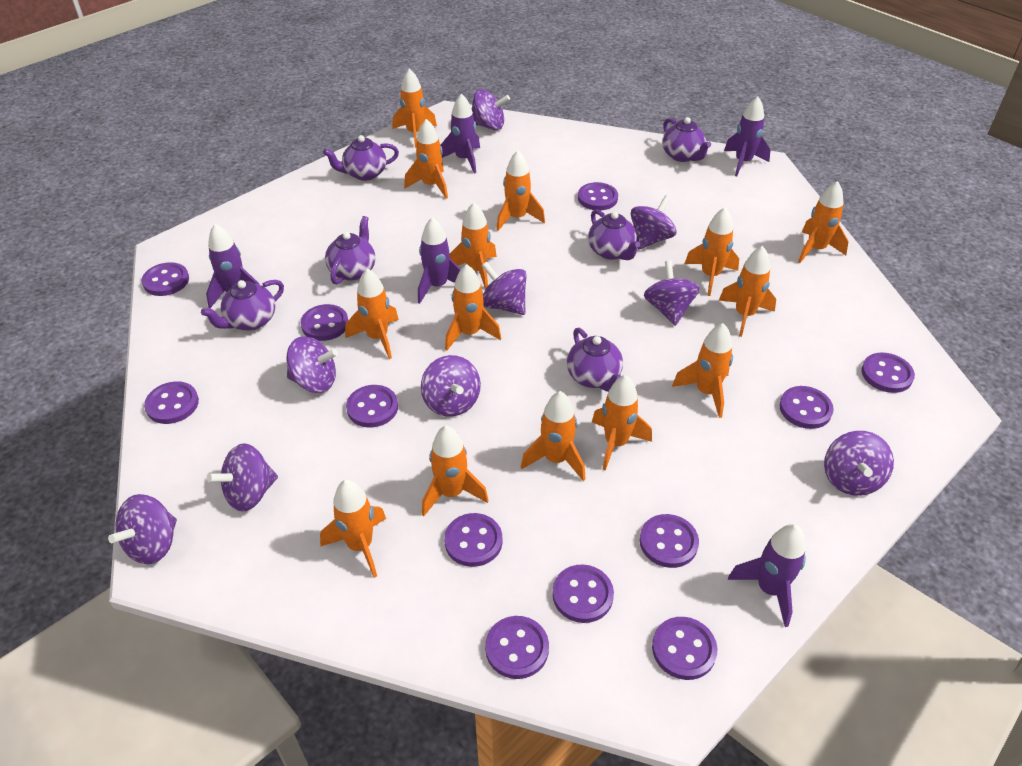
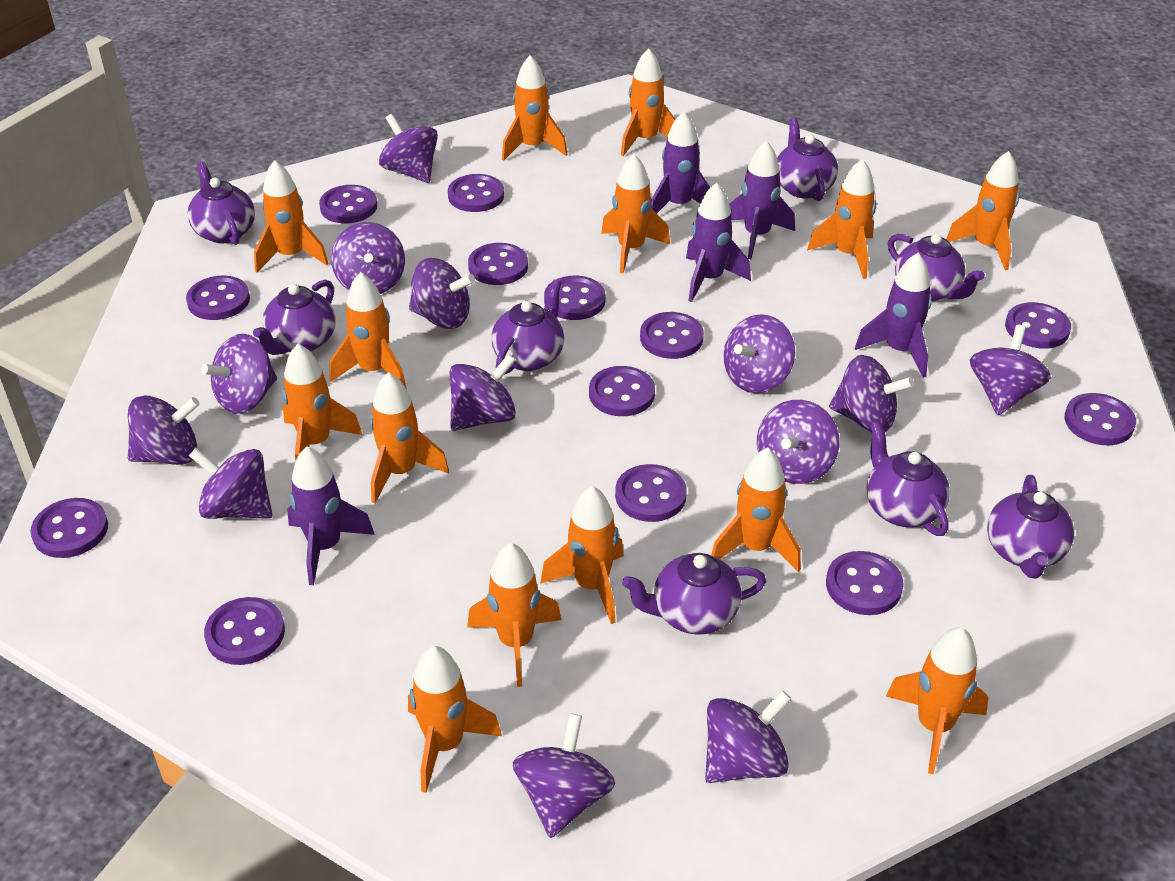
purple button: 12 -> 13
purple spinning top: 9 -> 13
purple teapot: 6 -> 8

